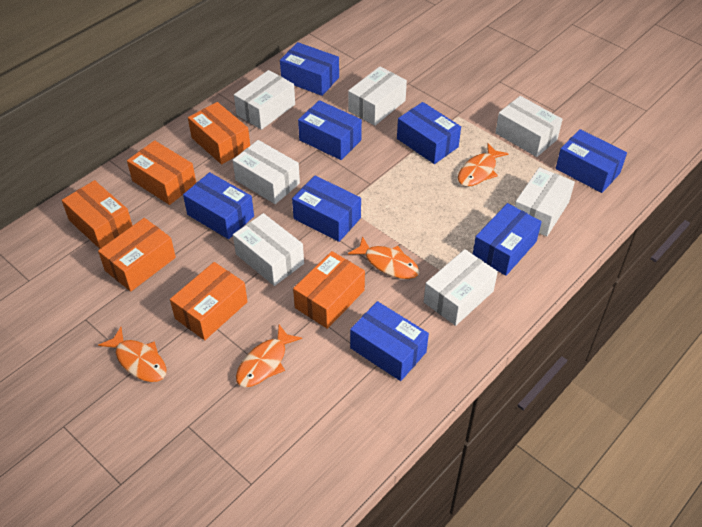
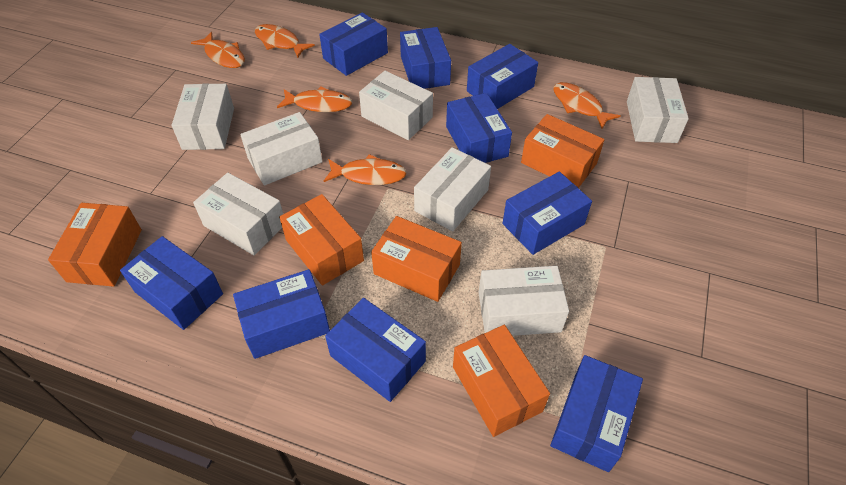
blue box: 8 -> 9
orange box: 6 -> 5
orange fish: 4 -> 5

